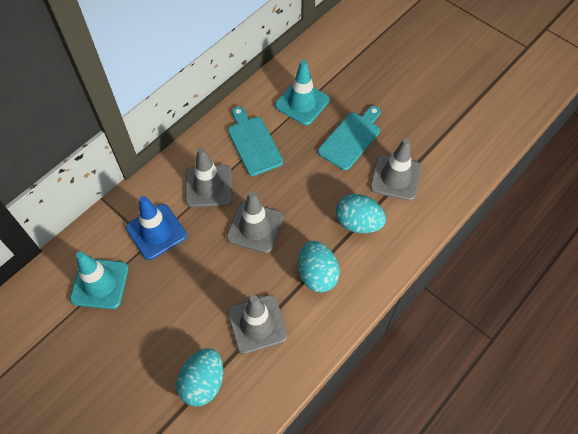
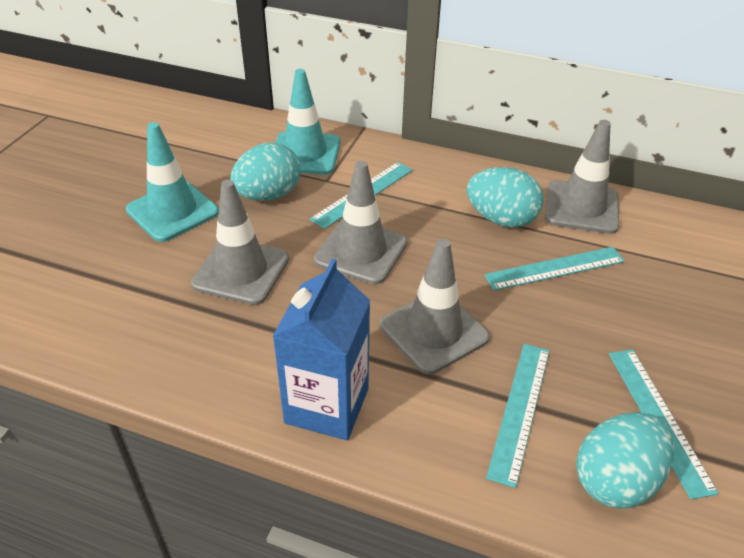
blue carton: 0 -> 1
blue traffic cone: 1 -> 0
turquoise cutting board: 2 -> 0
turquoise ruler: 0 -> 4

